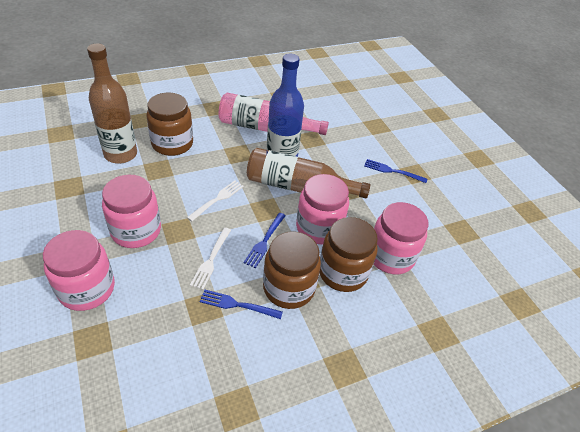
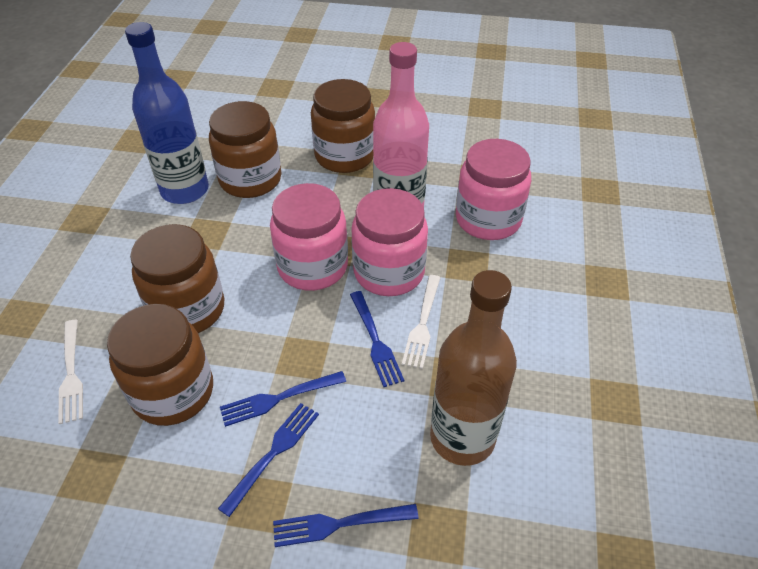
blue fork: 3 -> 4
brown bottle: 2 -> 1
brown jar: 3 -> 4
pink jar: 4 -> 3

